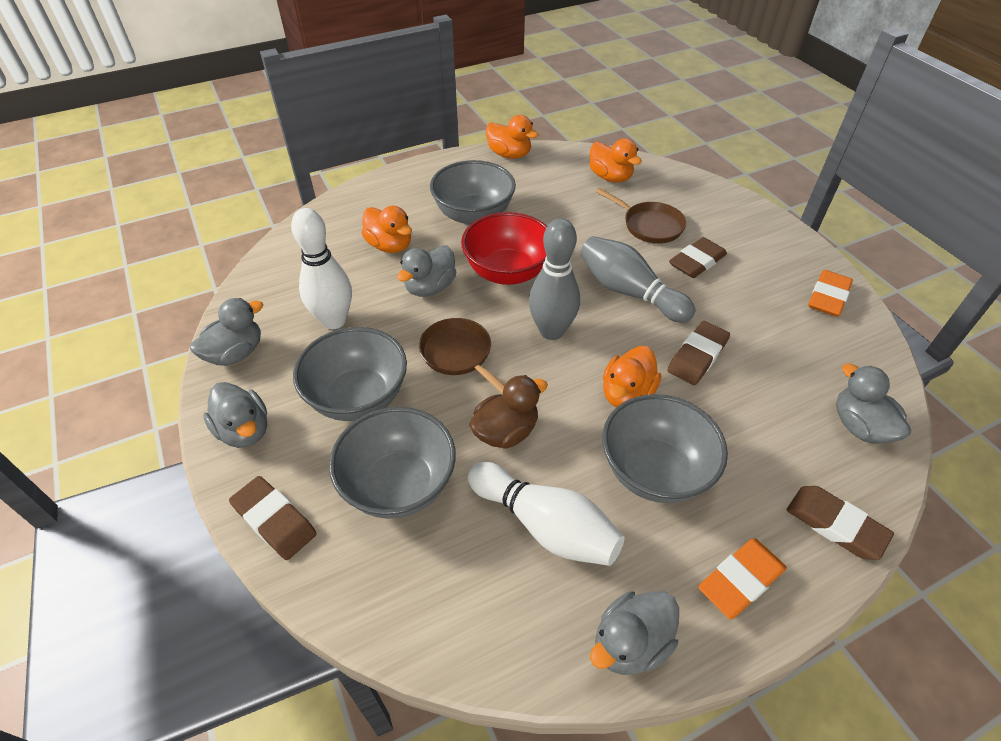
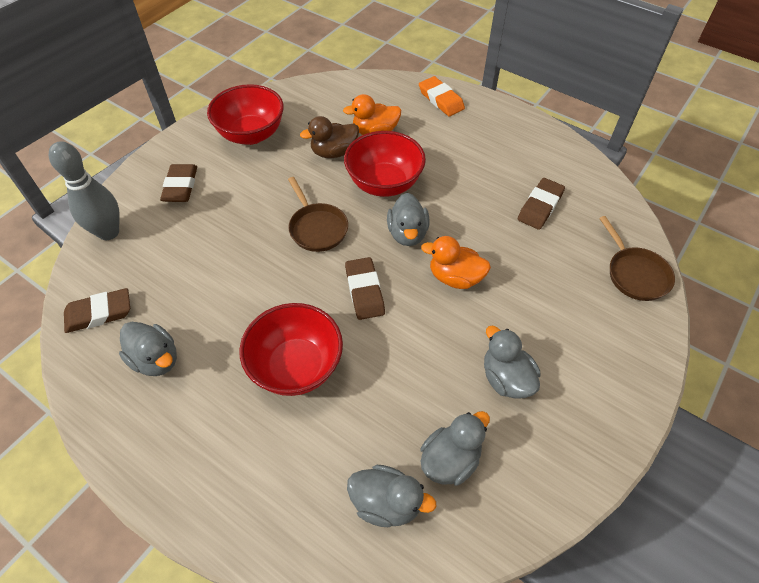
grey bowl: 4 -> 0
grey bowling pin: 2 -> 1
orange duck: 4 -> 2
orange eraser: 2 -> 1
red bowl: 1 -> 3
white bowling pin: 2 -> 0

